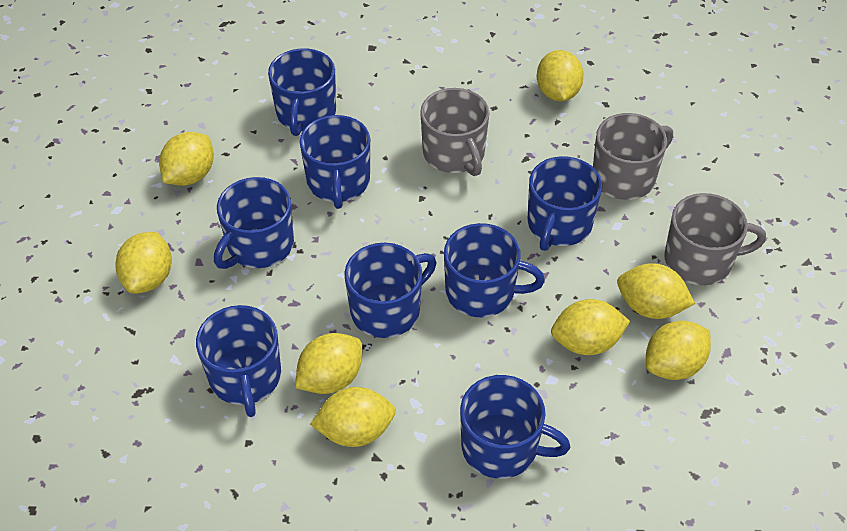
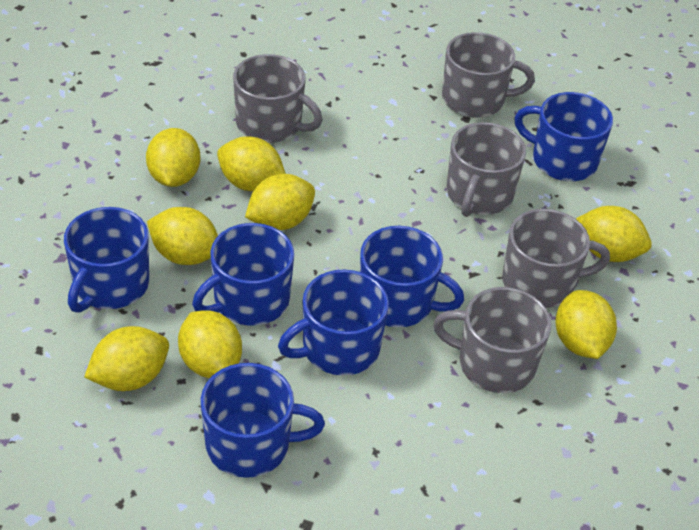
blue mug: 8 -> 6
grey mug: 3 -> 5

